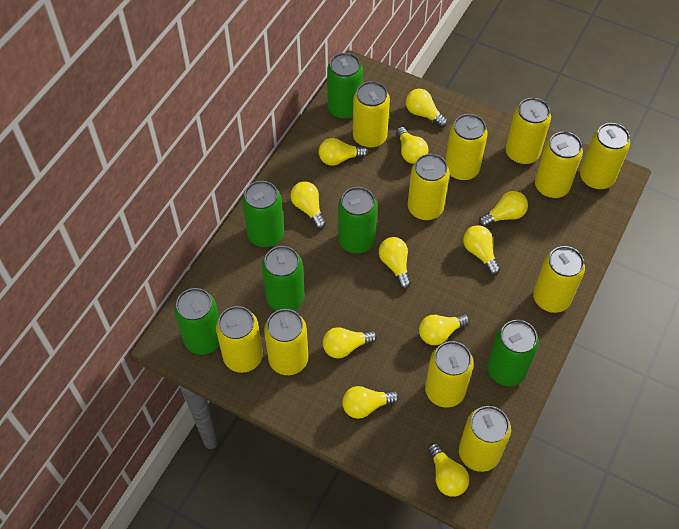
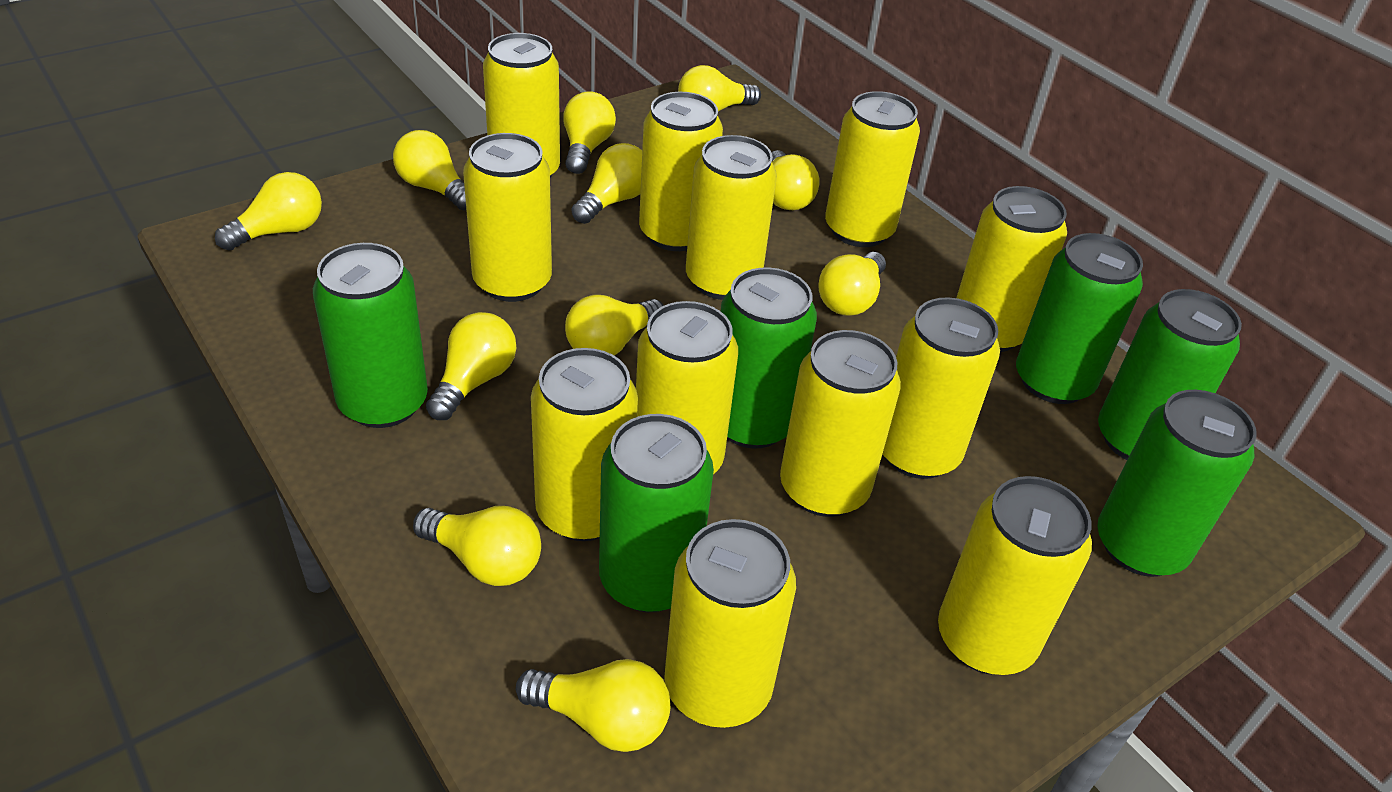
yellow can: 11 -> 12

